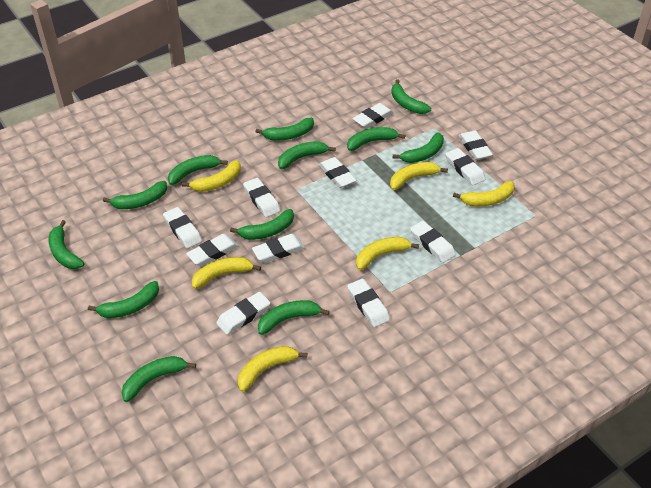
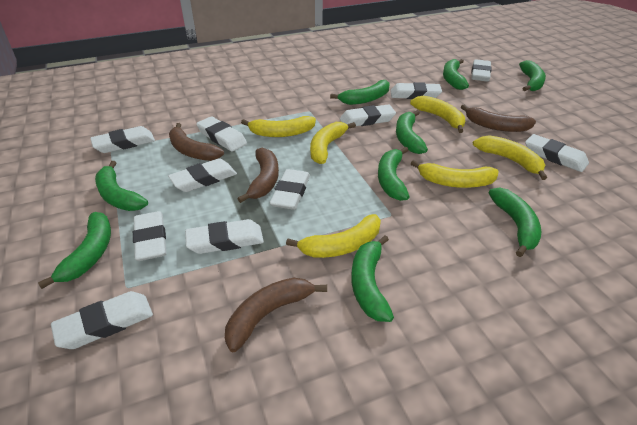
brown banana: 0 -> 4
green banana: 12 -> 9

